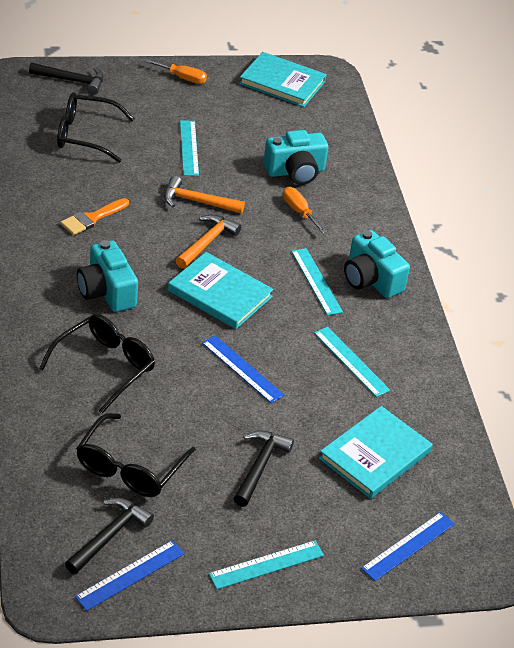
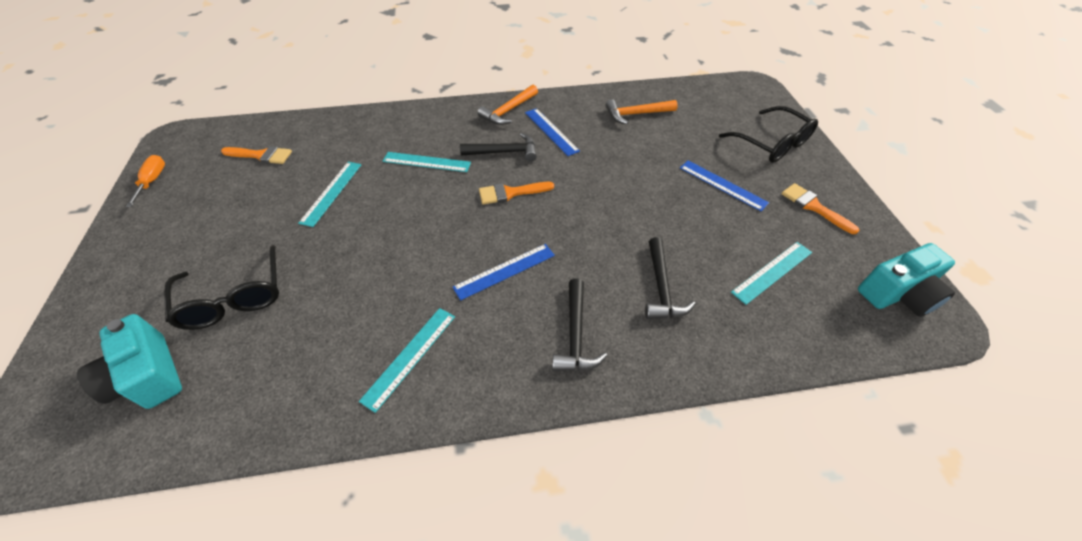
black glasses: 3 -> 2
orange brush: 1 -> 3
orange screwdriver: 2 -> 1
turquoise book: 3 -> 0
turquoise camera: 3 -> 2

